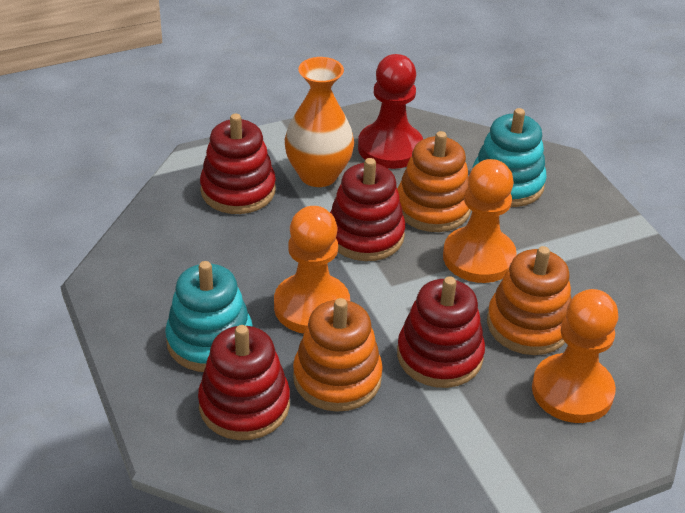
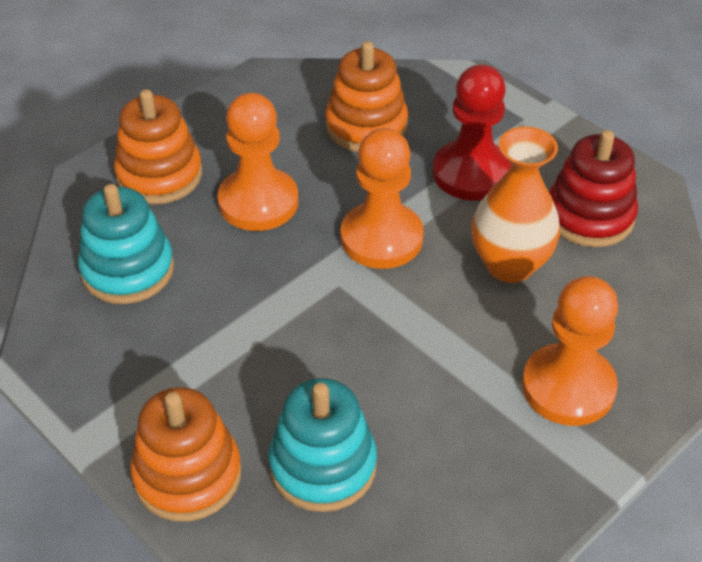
red stacking toy: 4 -> 1

